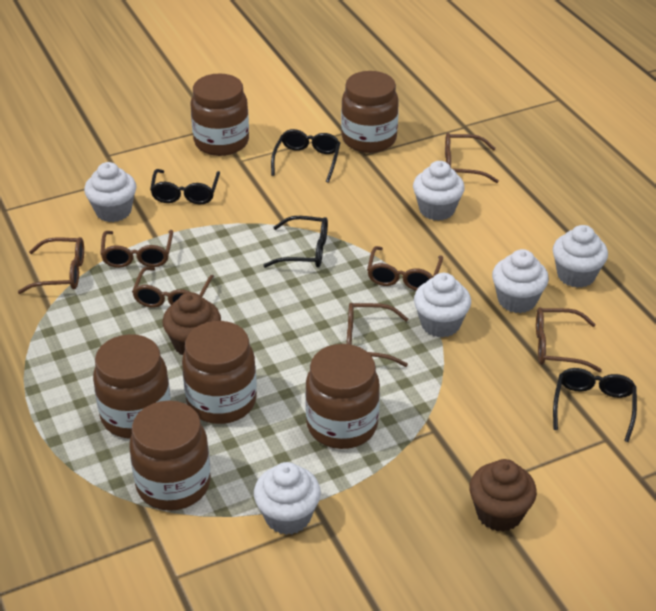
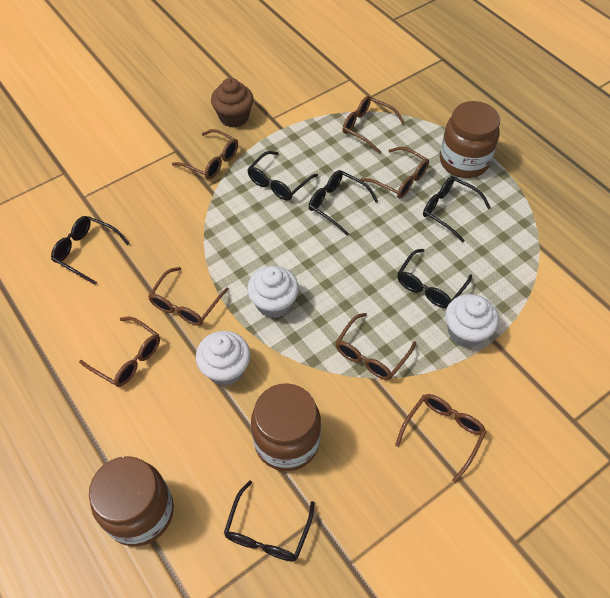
black glasses: 4 -> 6
brown cupcake: 2 -> 1
brown jar: 6 -> 3
white cupcake: 6 -> 3

